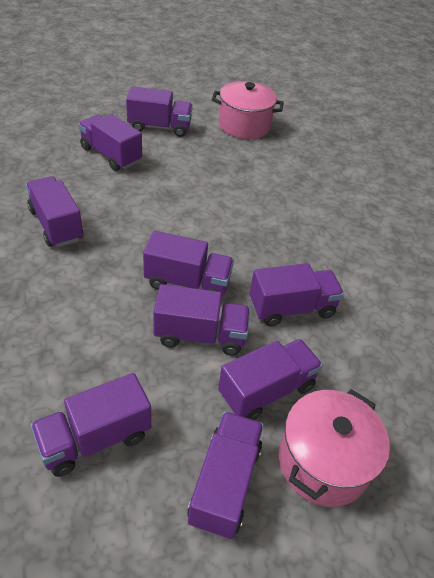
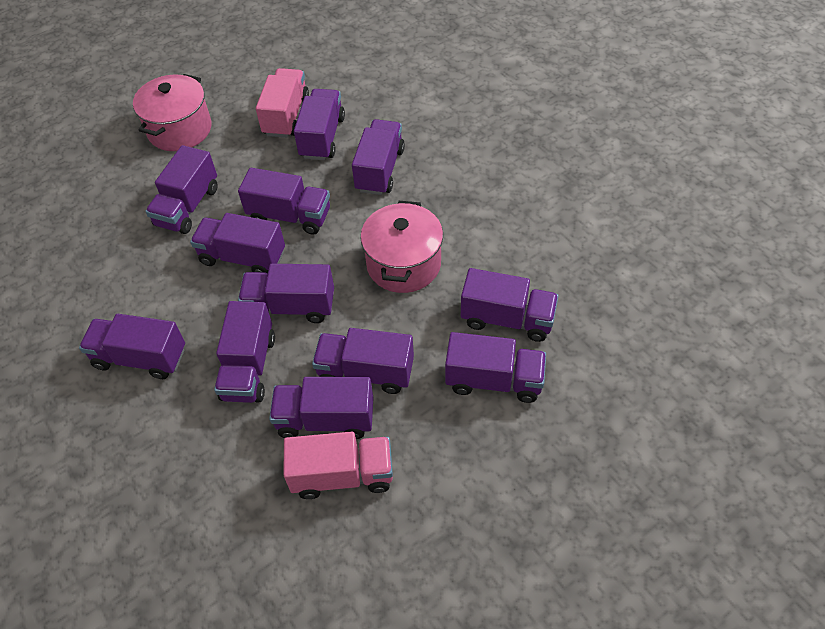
pink truck: 0 -> 2
purple truck: 9 -> 12

